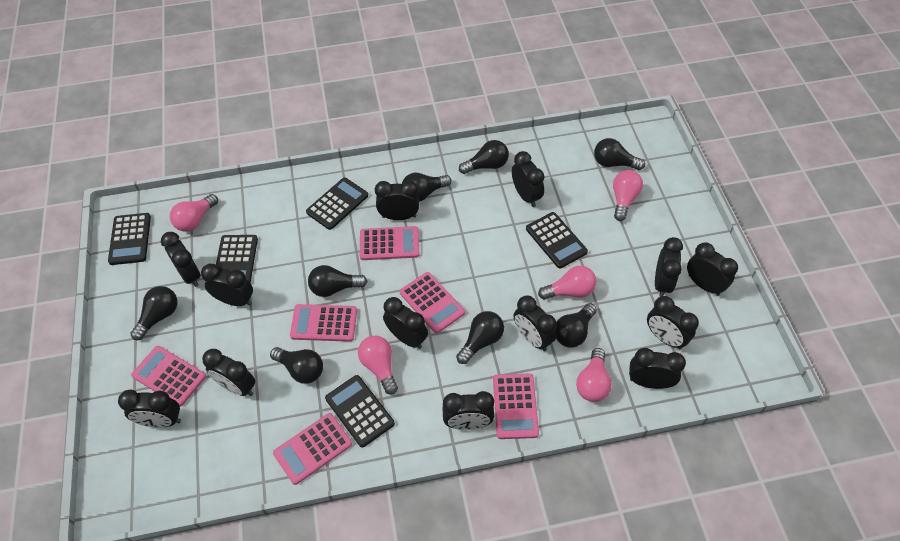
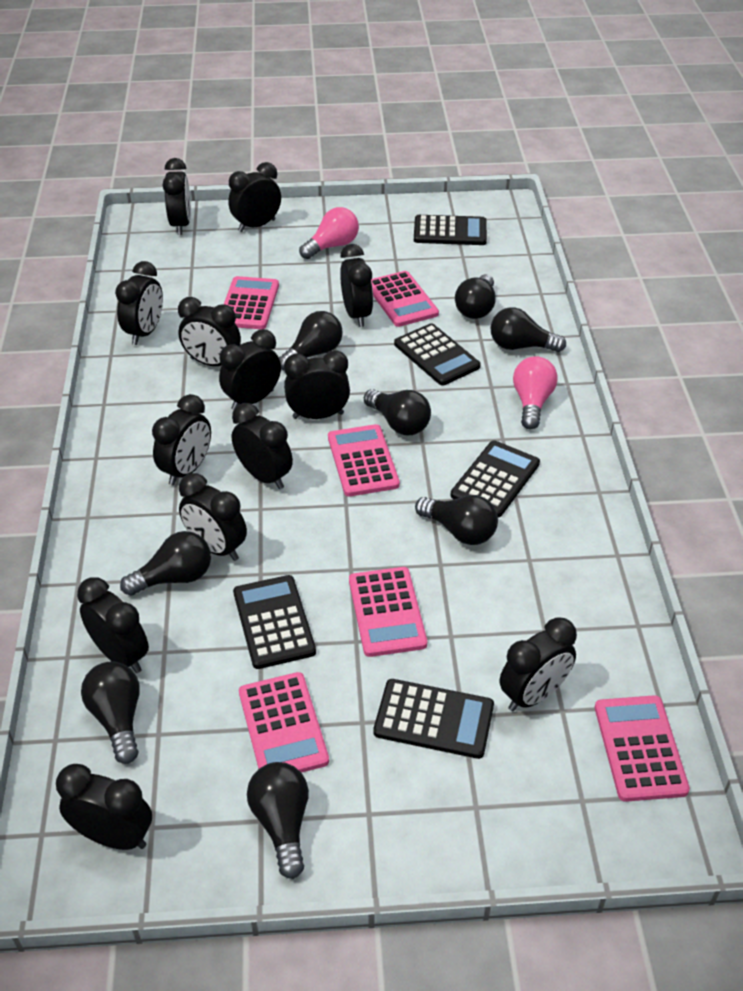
pink light bulb: 5 -> 2

